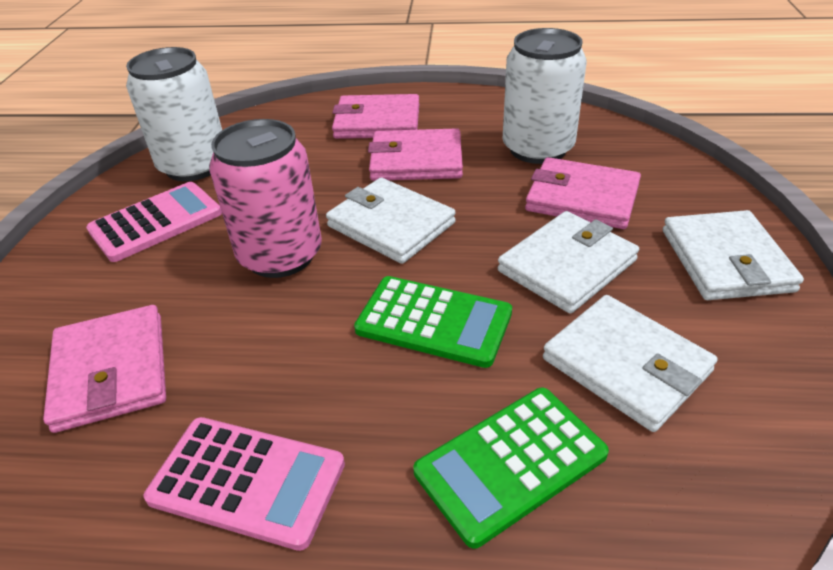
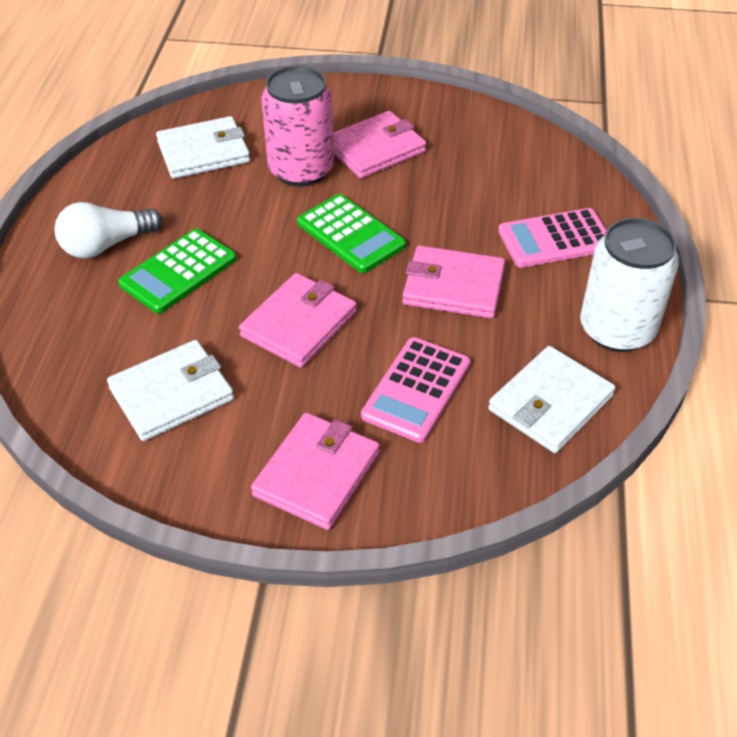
white can: 2 -> 1
white light bulb: 0 -> 1
white wallet: 4 -> 3

